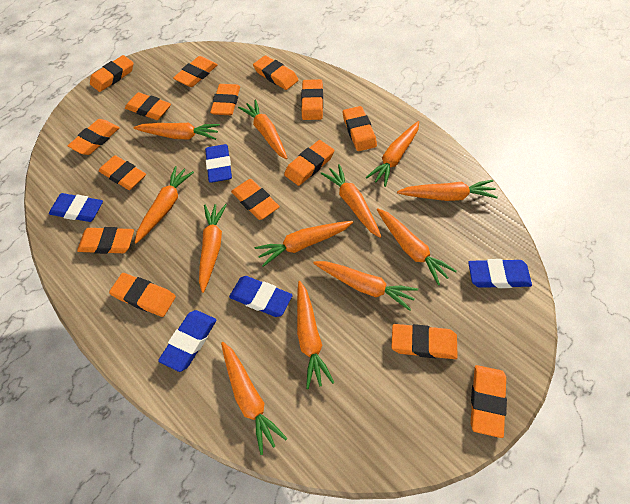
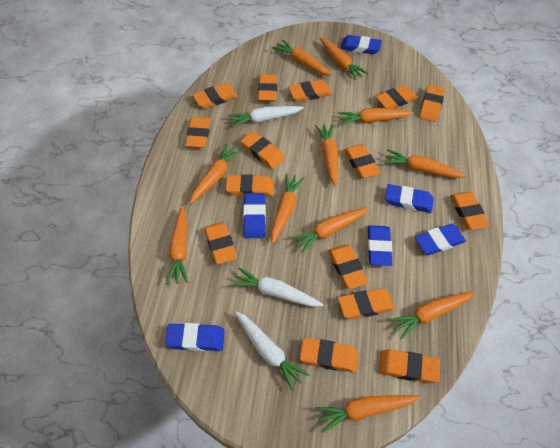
blue eraser: 5 -> 6
orange carrot: 12 -> 11
white carrot: 0 -> 3

